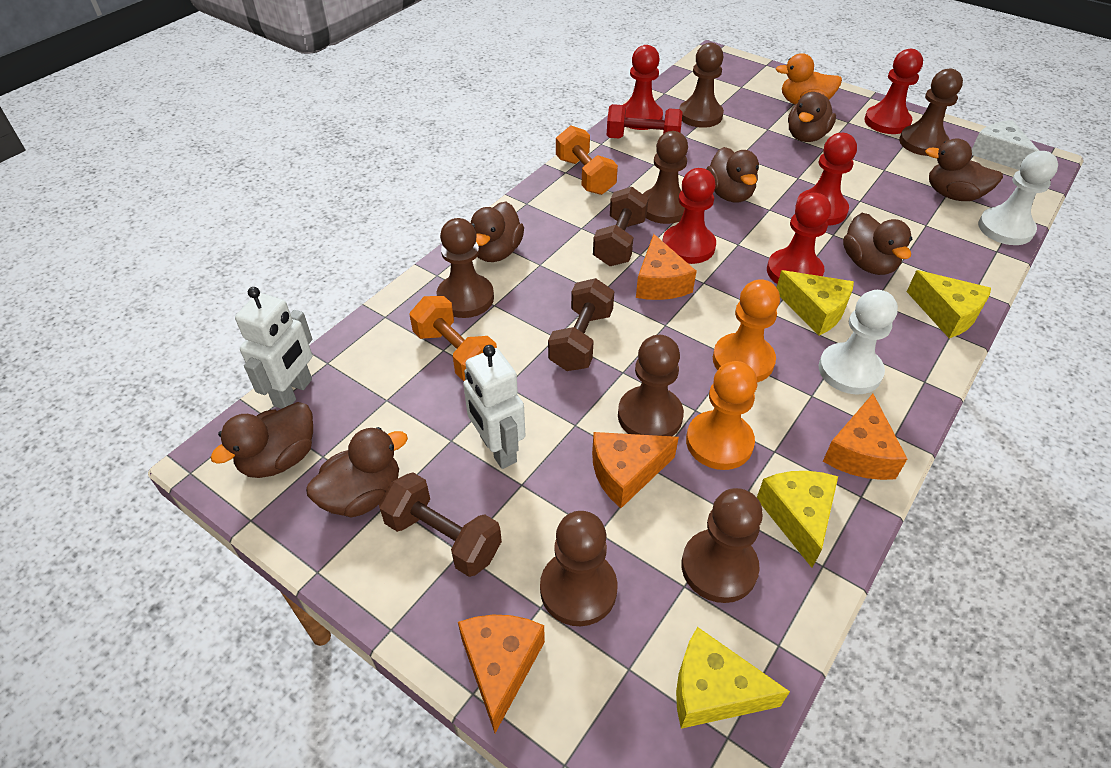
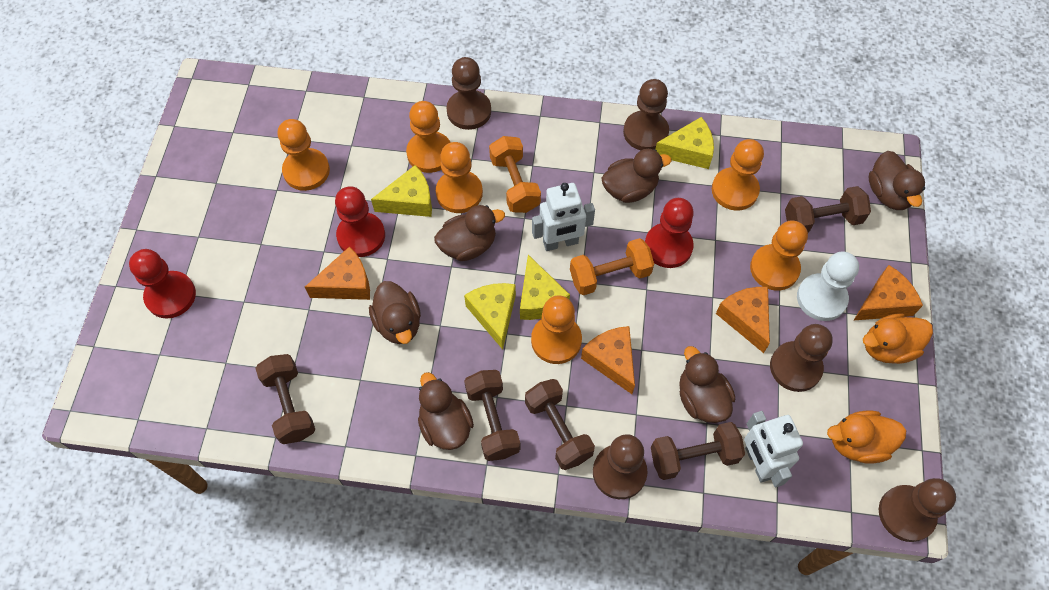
brown duck: 7 -> 6
brown dumbbell: 3 -> 5
brown pawn: 7 -> 5
orange duck: 1 -> 2
orange pawn: 2 -> 6
red dumbbell: 1 -> 0
red pawn: 5 -> 3
white cheese: 1 -> 0
white pawn: 2 -> 1

